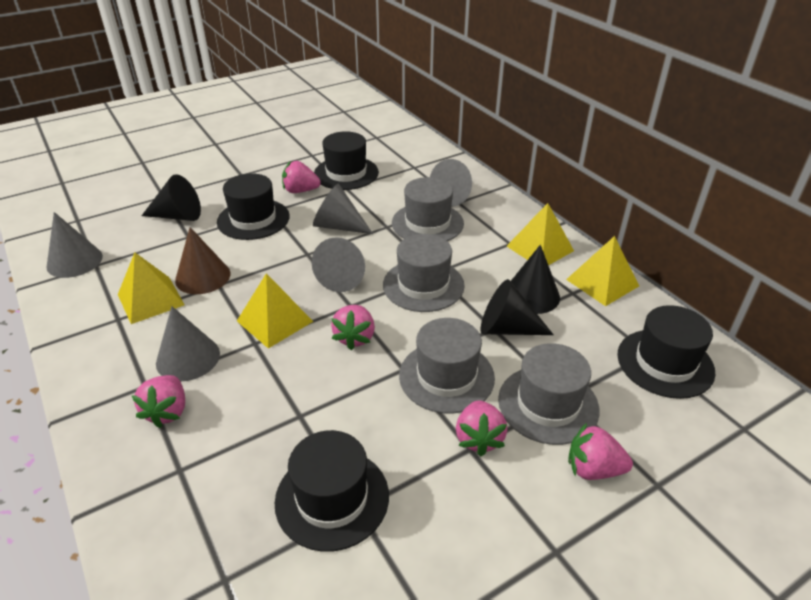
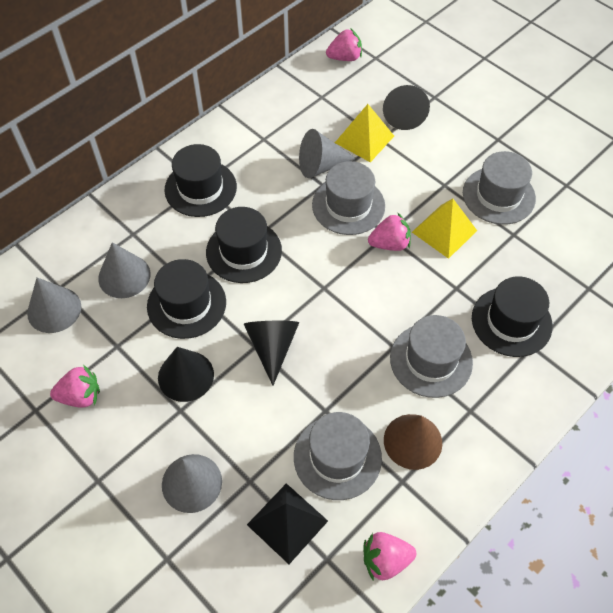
black pyramid: 0 -> 1
grey cone: 5 -> 4
pink strawberry: 5 -> 4
yellow pyramid: 4 -> 2

